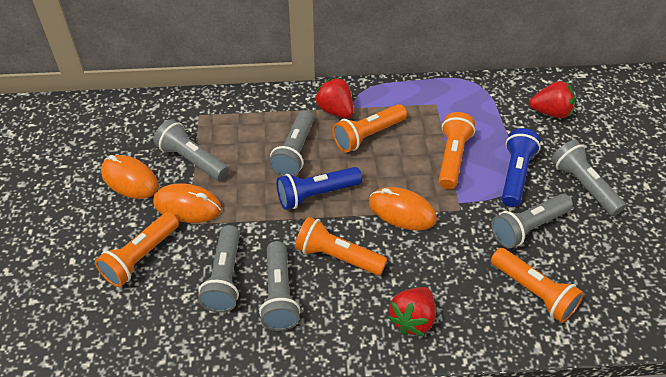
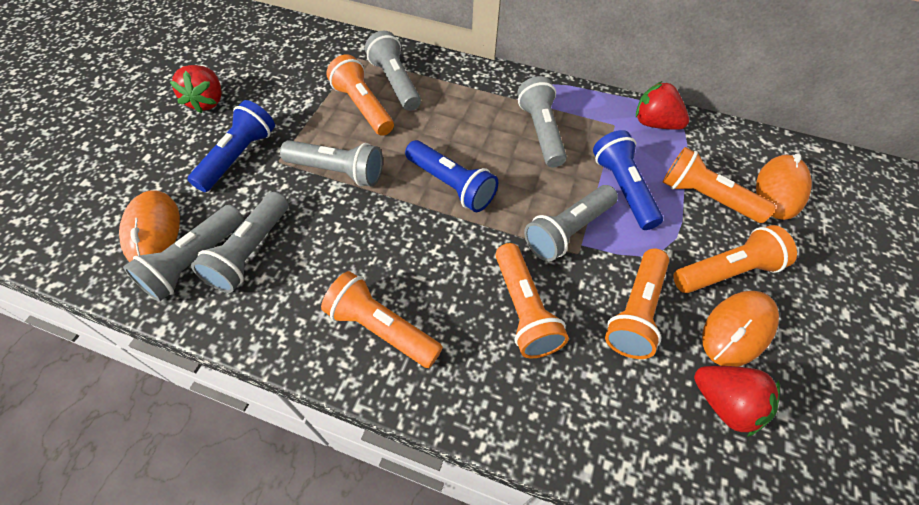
blue flashlight: 2 -> 3
orange flashlight: 5 -> 6

